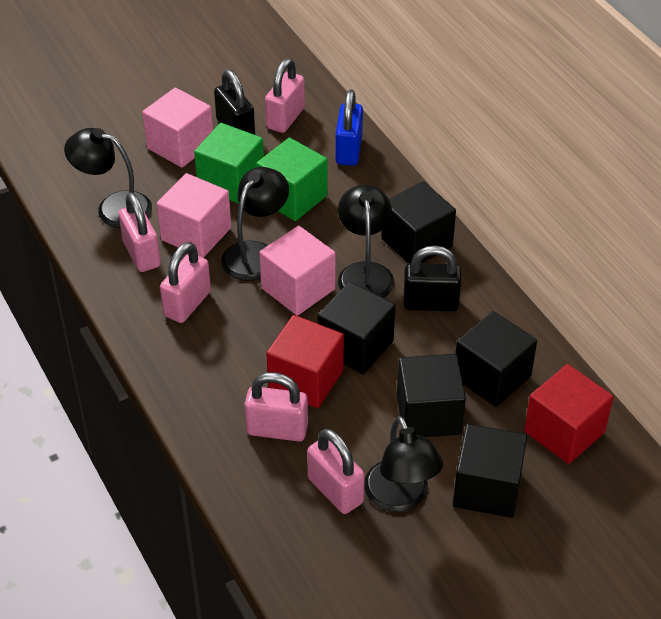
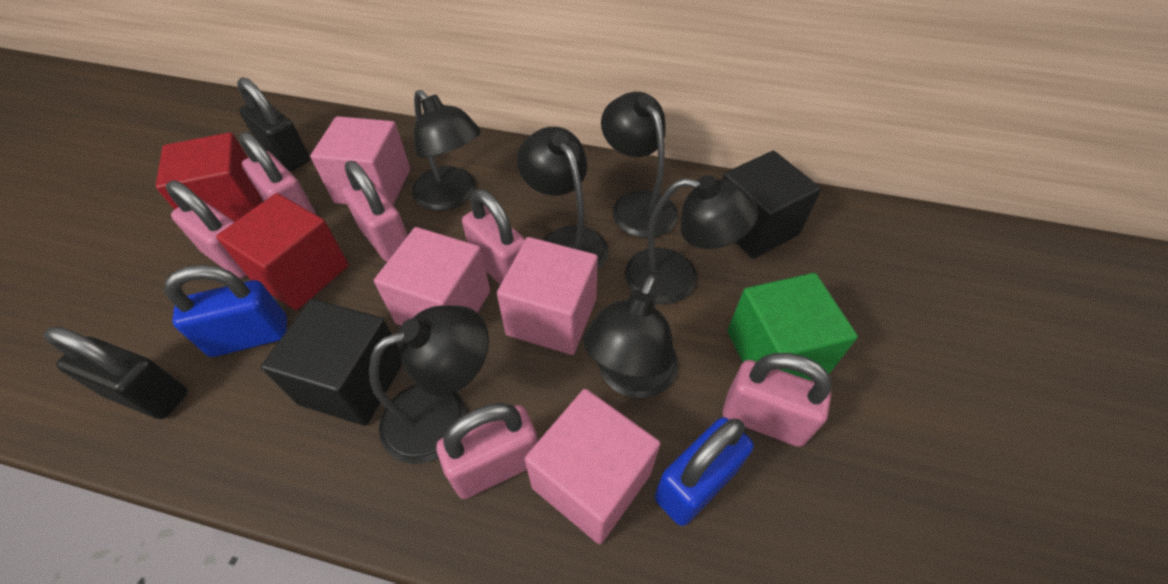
black cube: 5 -> 2
black lamp: 4 -> 6
blue padlock: 1 -> 2
green cube: 2 -> 1
pink cube: 3 -> 4
pink padlock: 5 -> 6

